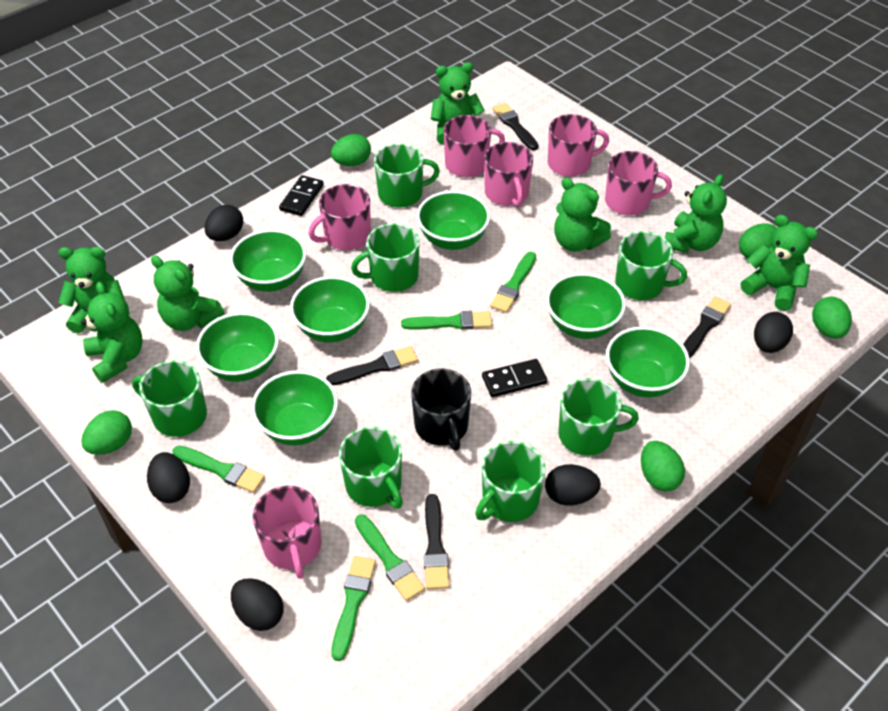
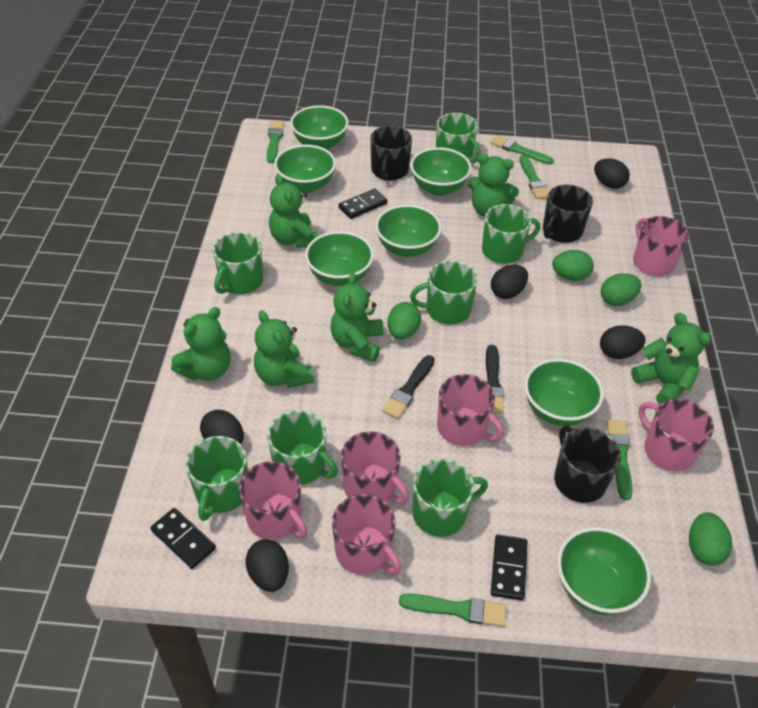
black brush: 4 -> 2
black domino: 2 -> 3
black mug: 1 -> 3
green egg: 5 -> 4
green teddy bear: 7 -> 6

